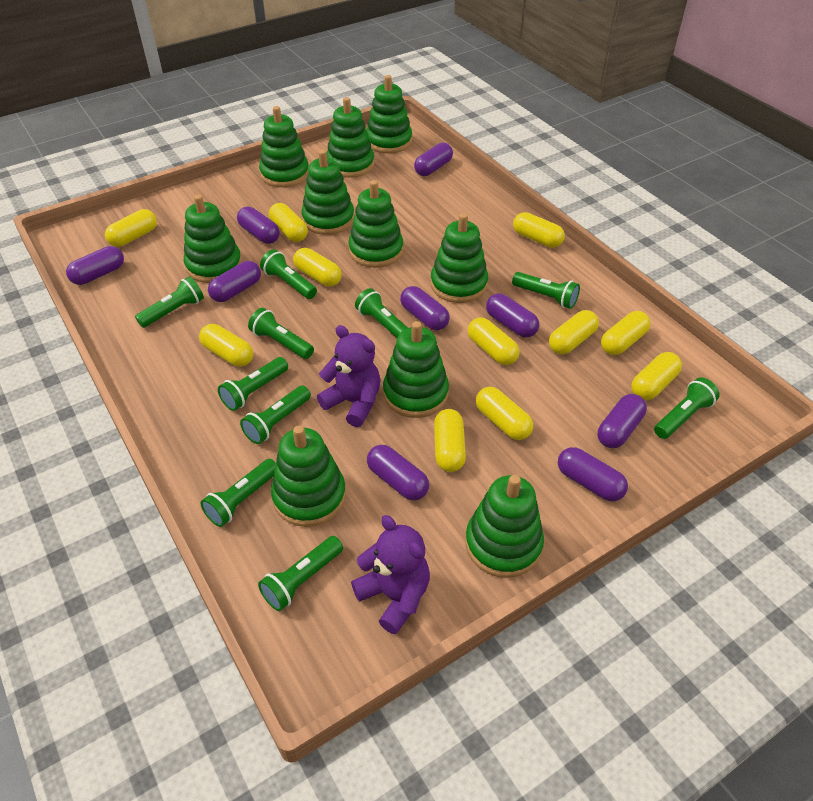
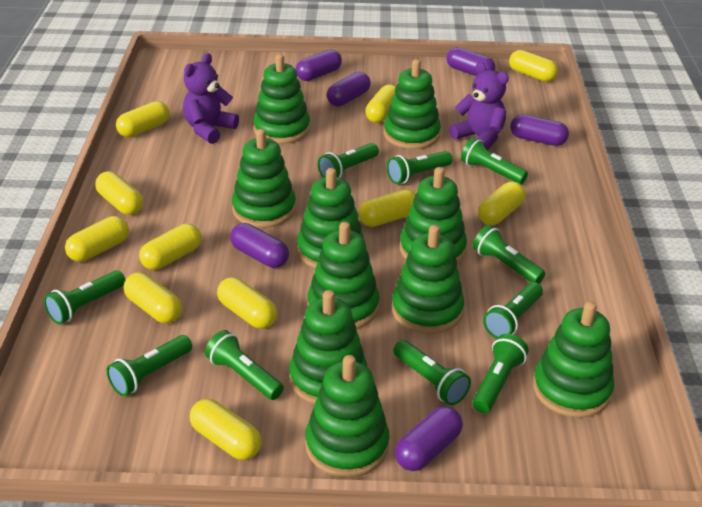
purple capsule: 9 -> 6

